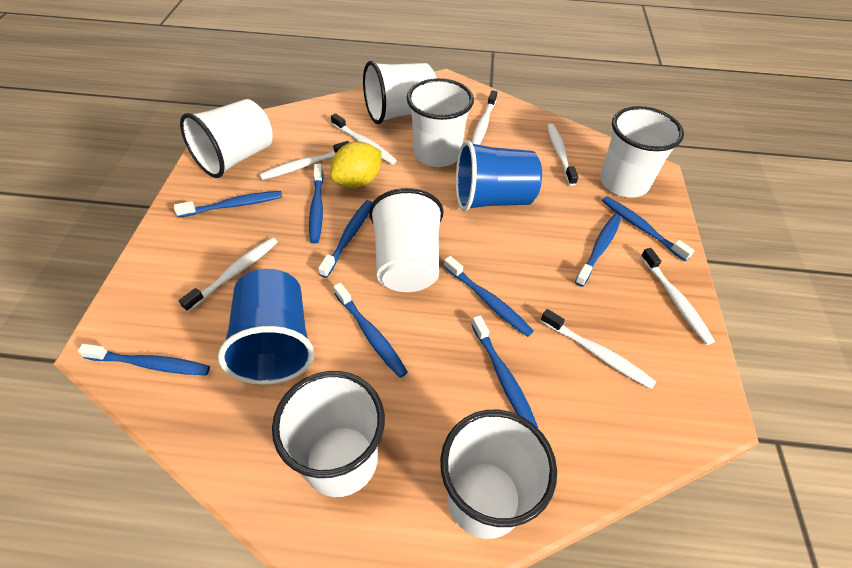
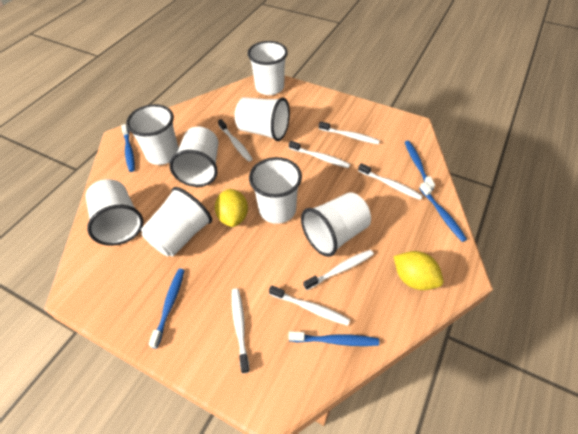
blue cup: 2 -> 0
blue toothbrush: 9 -> 5
white cup: 7 -> 8
yellow lemon: 1 -> 2

